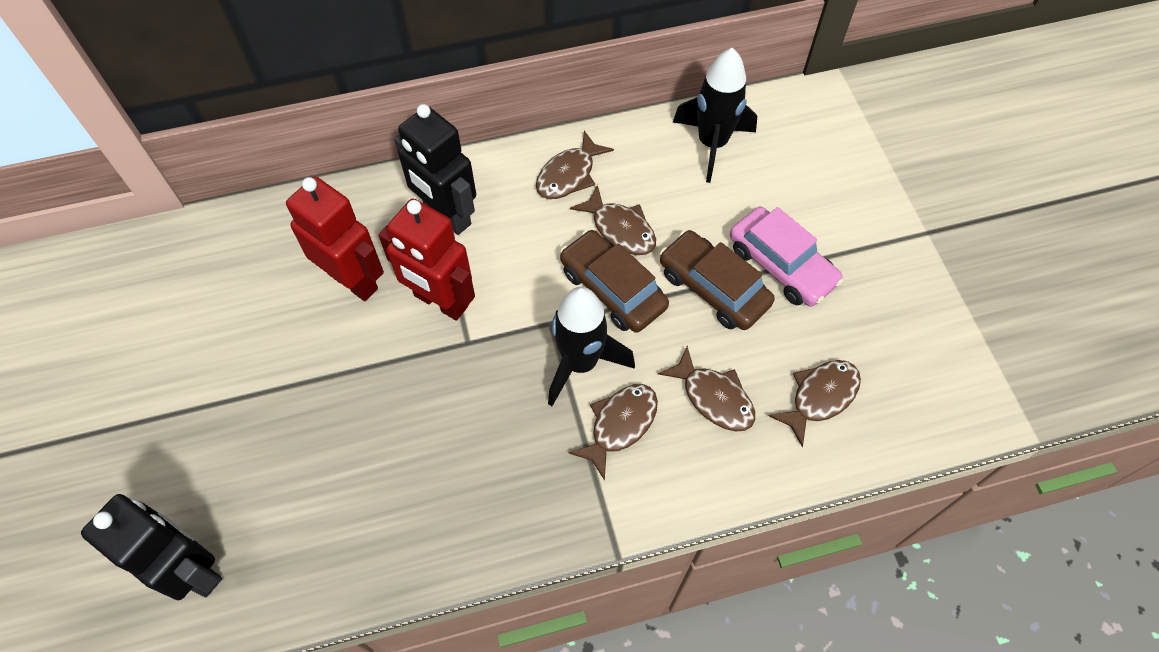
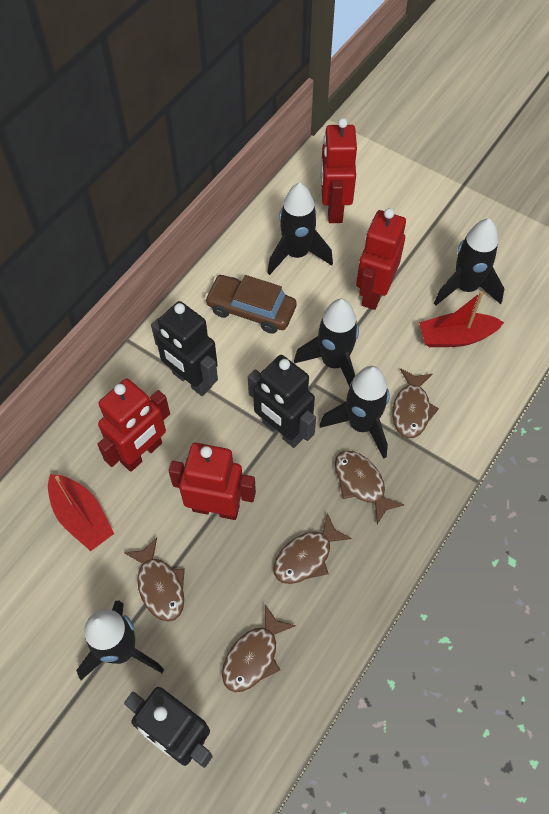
black robot: 2 -> 3
black rocket: 2 -> 5
brown car: 2 -> 1
pink car: 1 -> 0
red boat: 0 -> 2
red robot: 2 -> 4

